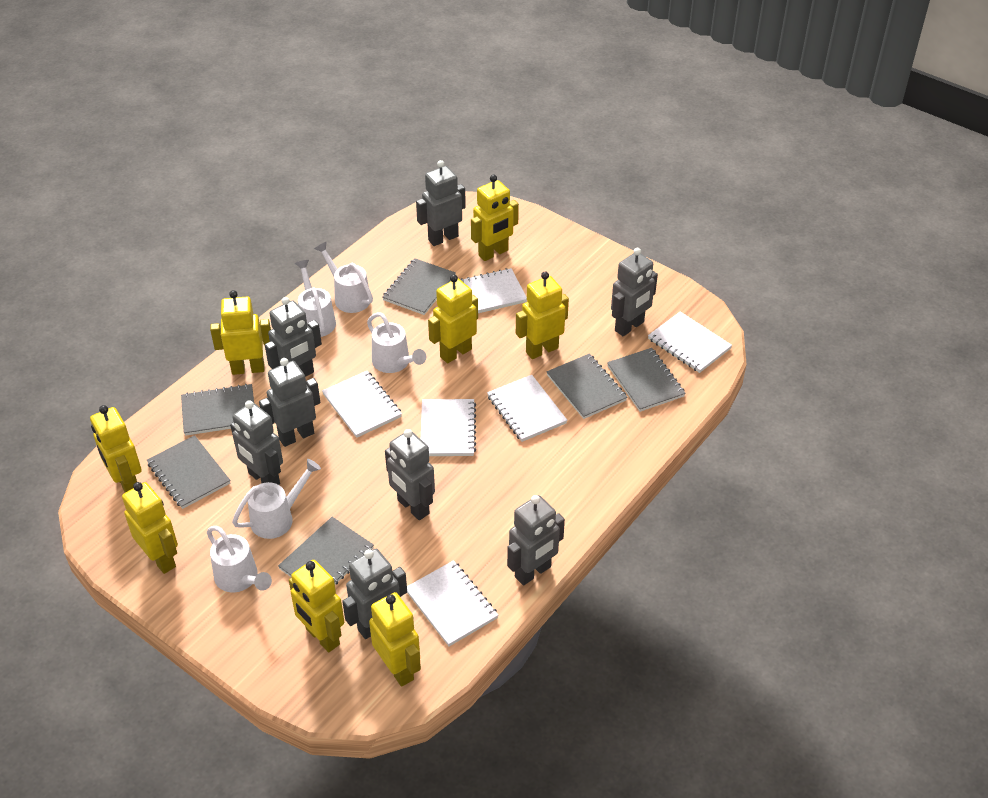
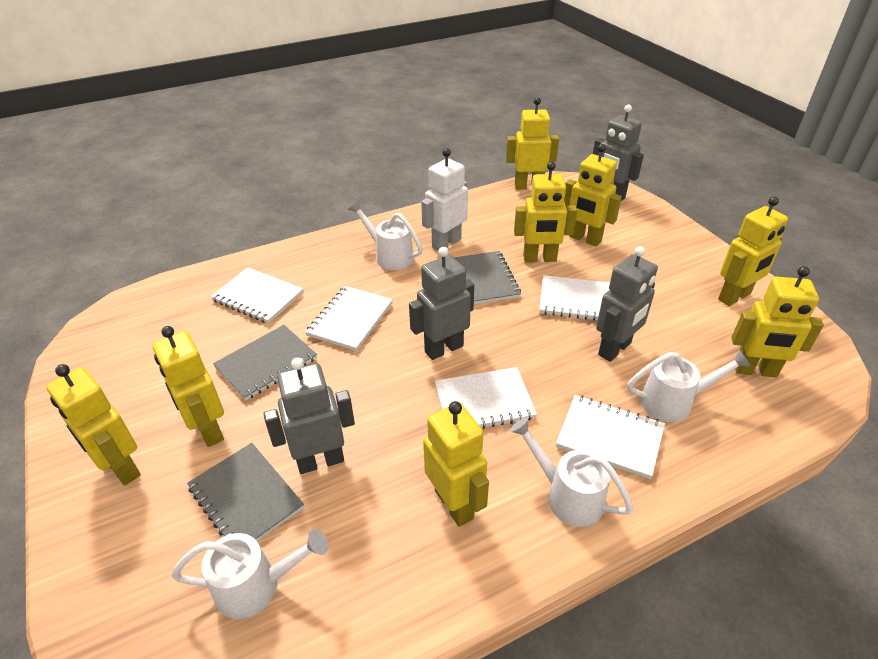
grey notebook: 6 -> 3
grey robot: 8 -> 4
white notebook: 6 -> 5
white robot: 0 -> 1
white watering can: 5 -> 4

